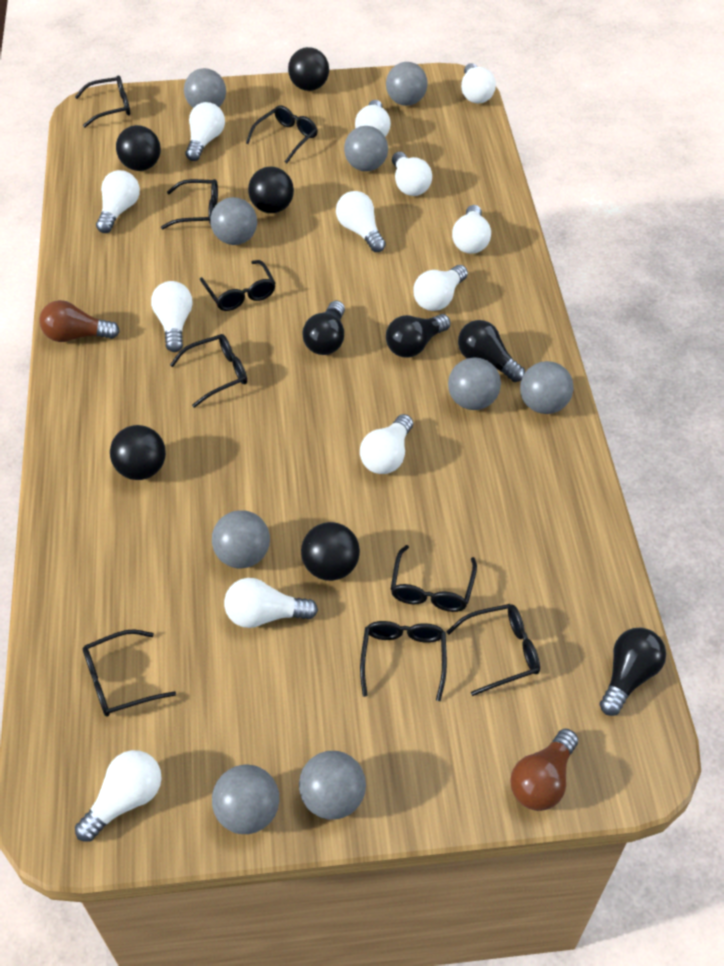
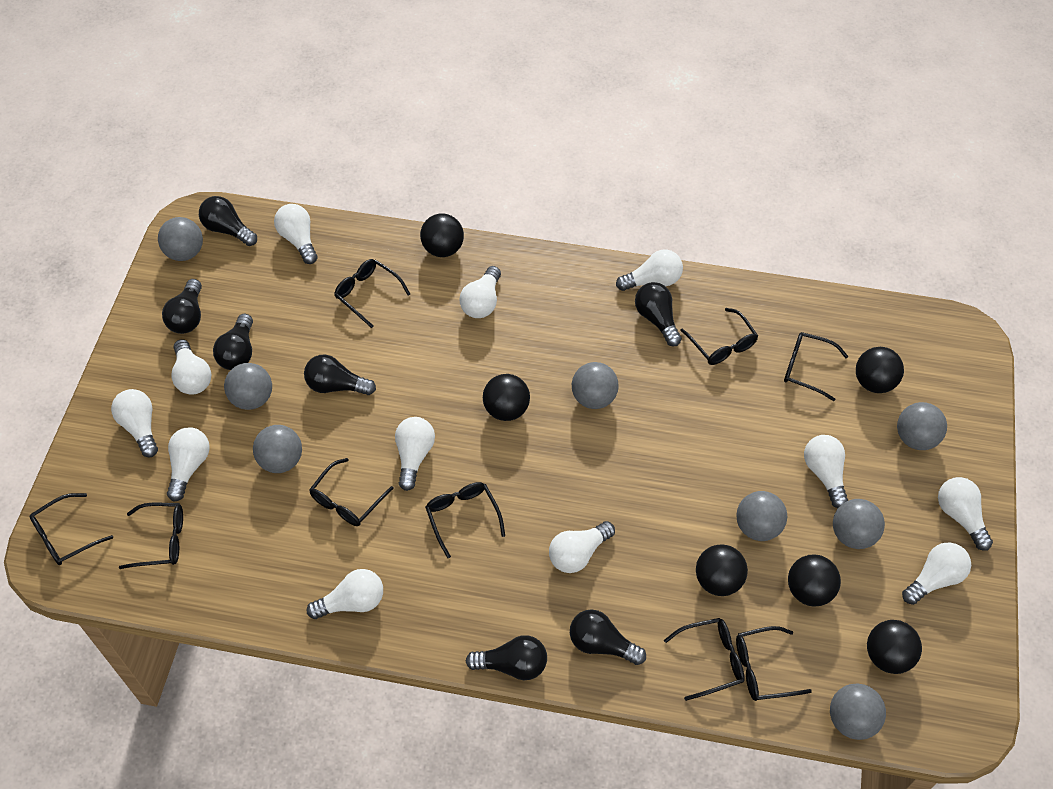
black ball: 5 -> 6
black light bulb: 4 -> 7
brown light bulb: 2 -> 0
grey ball: 9 -> 8

